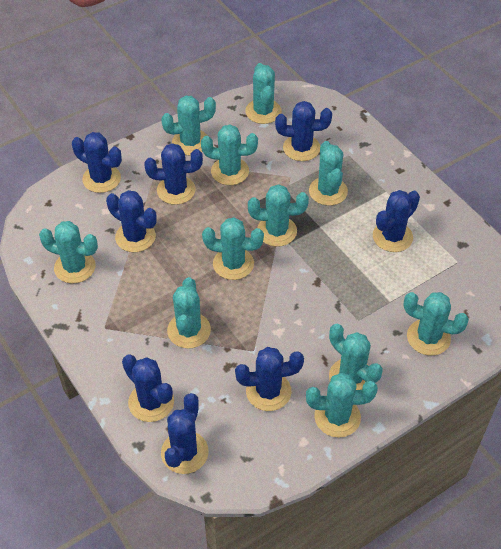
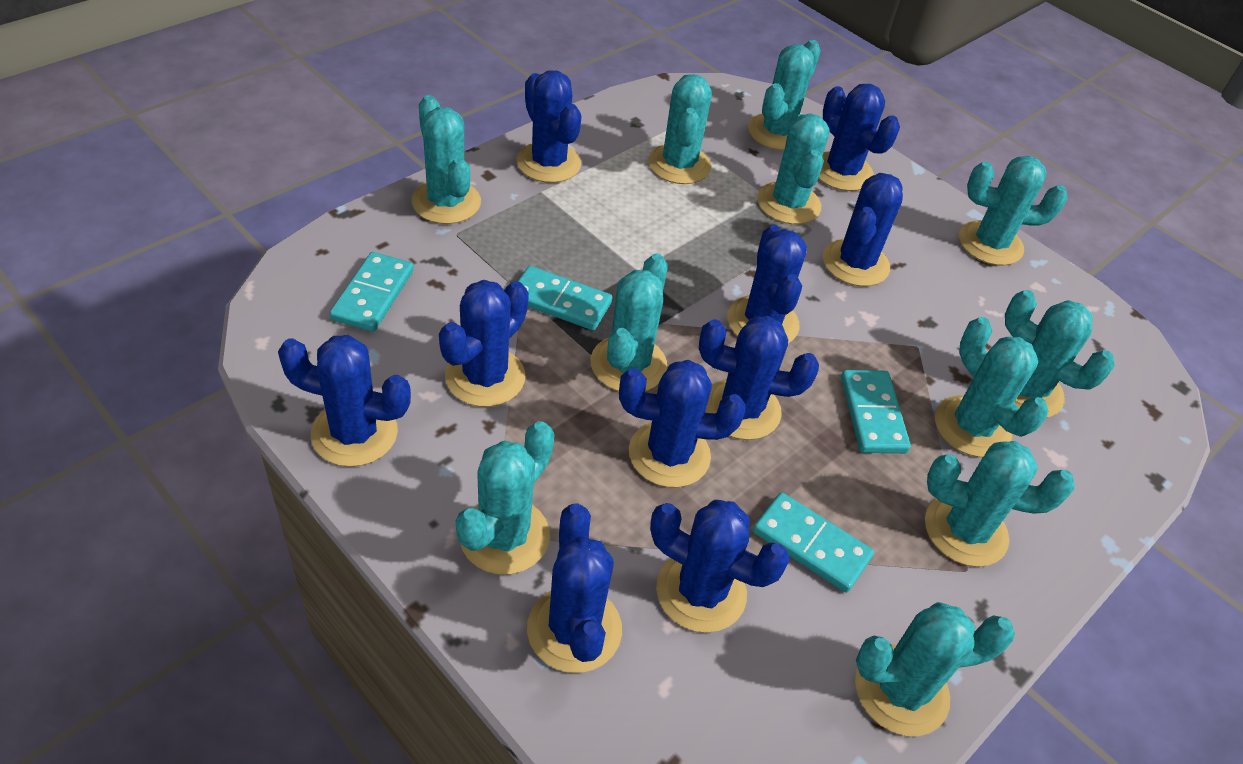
blue cactus: 8 -> 10
turquoise domino: 0 -> 4

